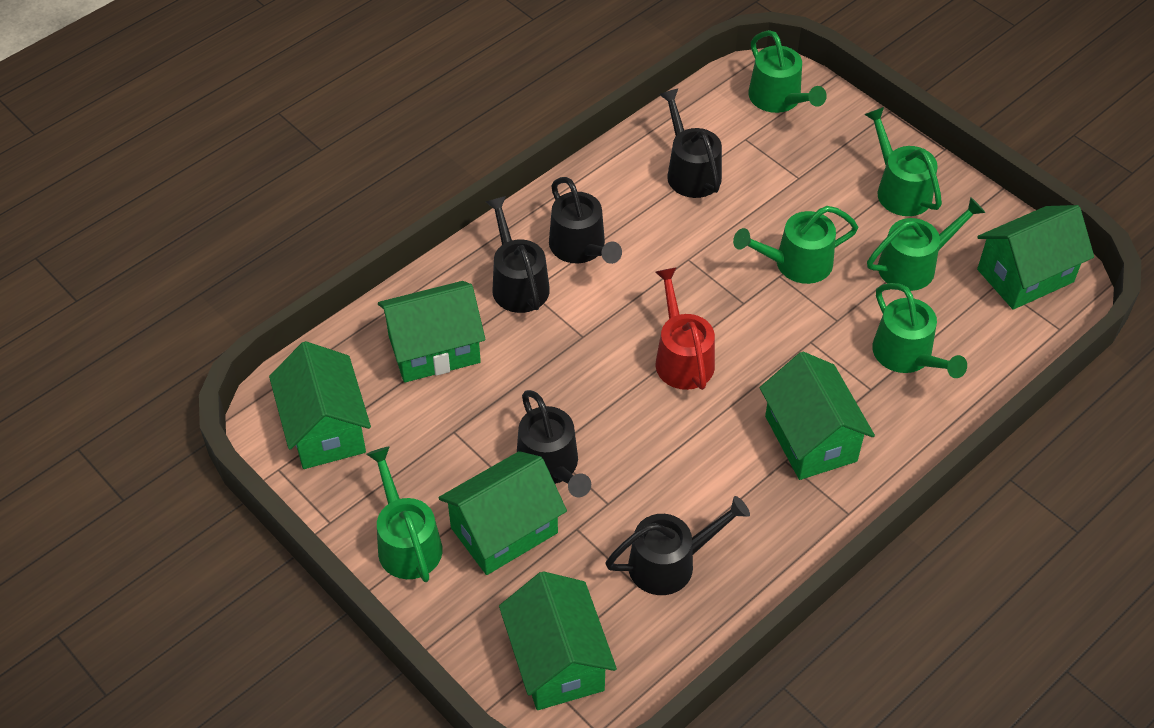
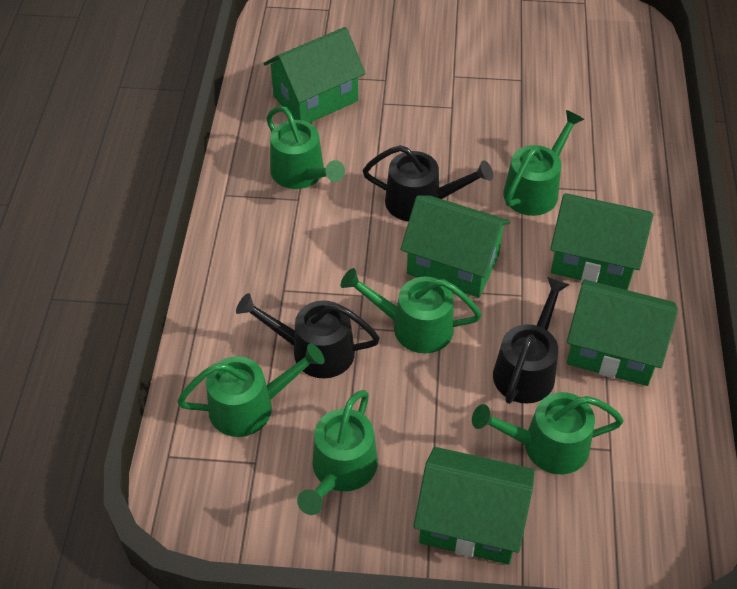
black watering can: 5 -> 3
green house: 6 -> 5
red watering can: 1 -> 0

